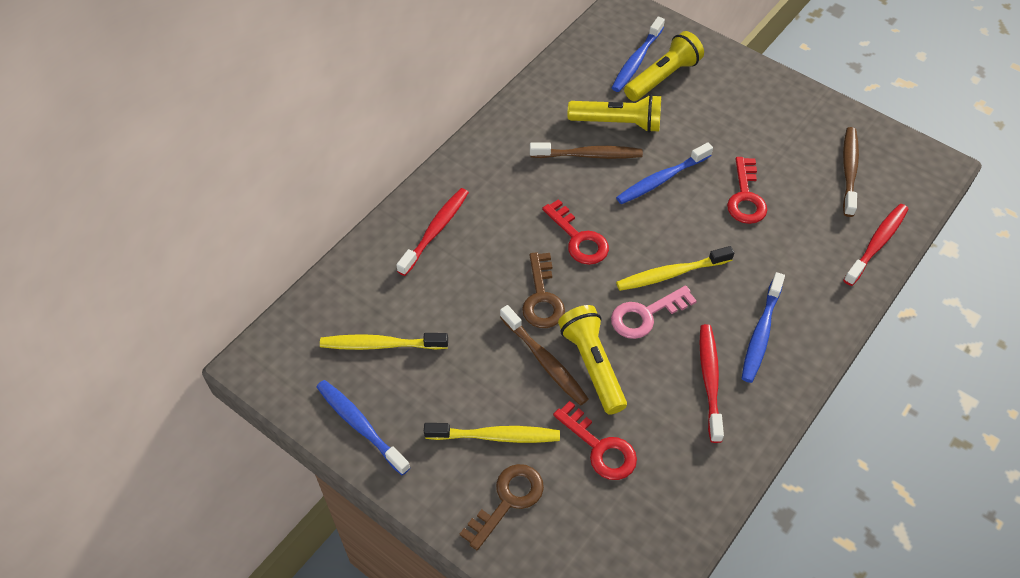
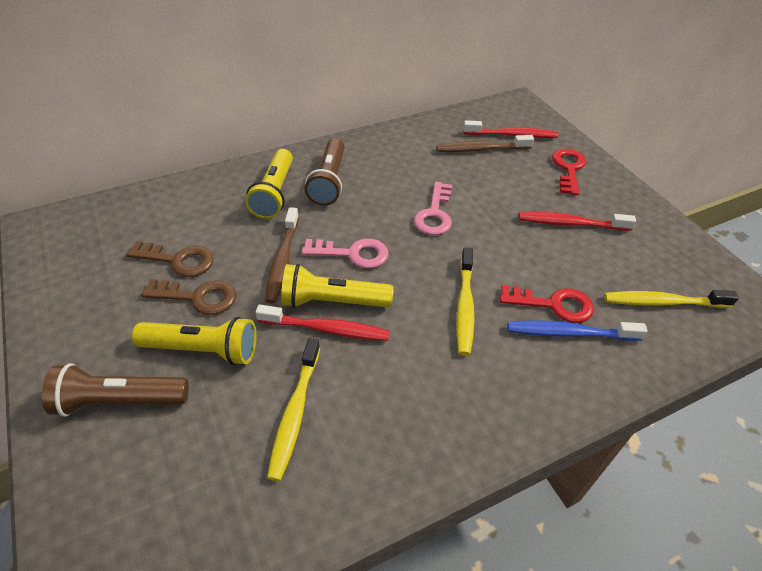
blue toothbrush: 4 -> 1
brown flashlight: 0 -> 2
brown toothbrush: 3 -> 2
pink key: 1 -> 2
red key: 3 -> 2

